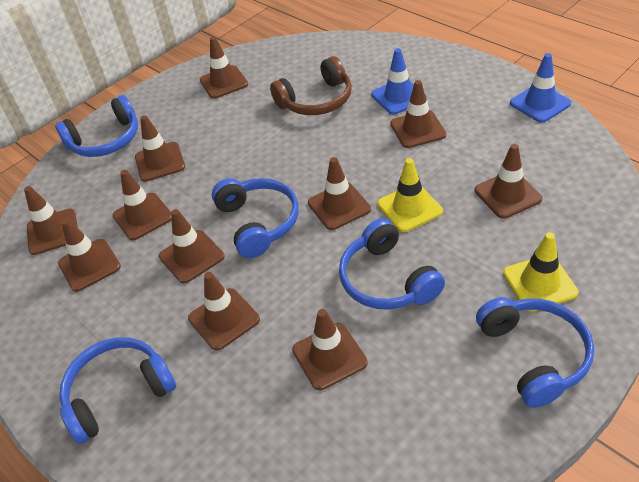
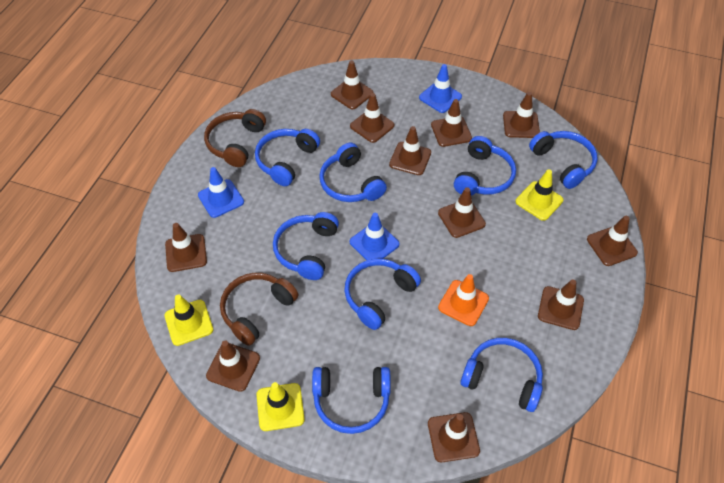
blue headphones: 5 -> 8
blue traffic cone: 2 -> 3
brown headphones: 1 -> 2
orange traffic cone: 0 -> 1
yellow traffic cone: 2 -> 3

